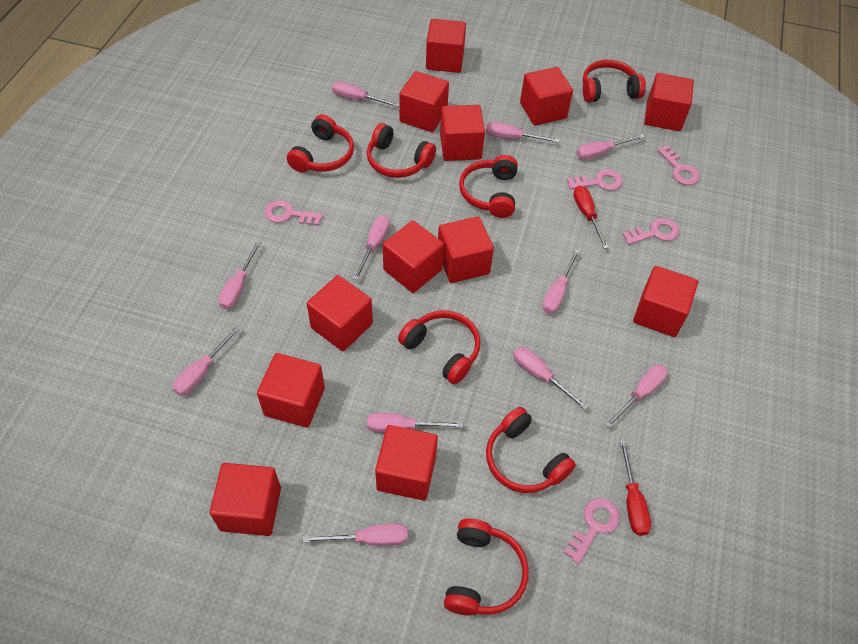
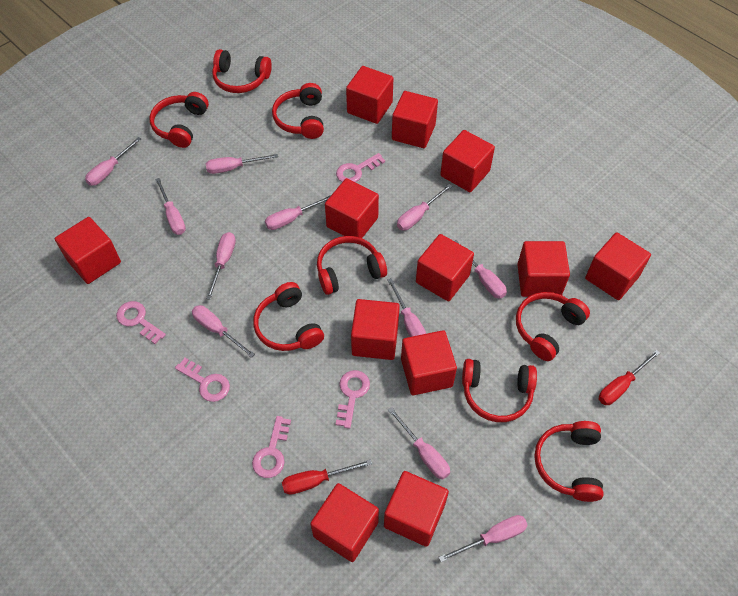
red headphones: 7 -> 8

